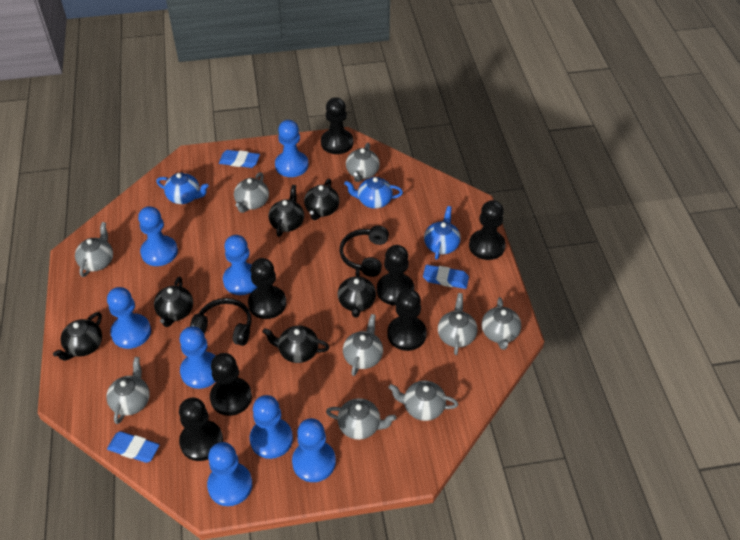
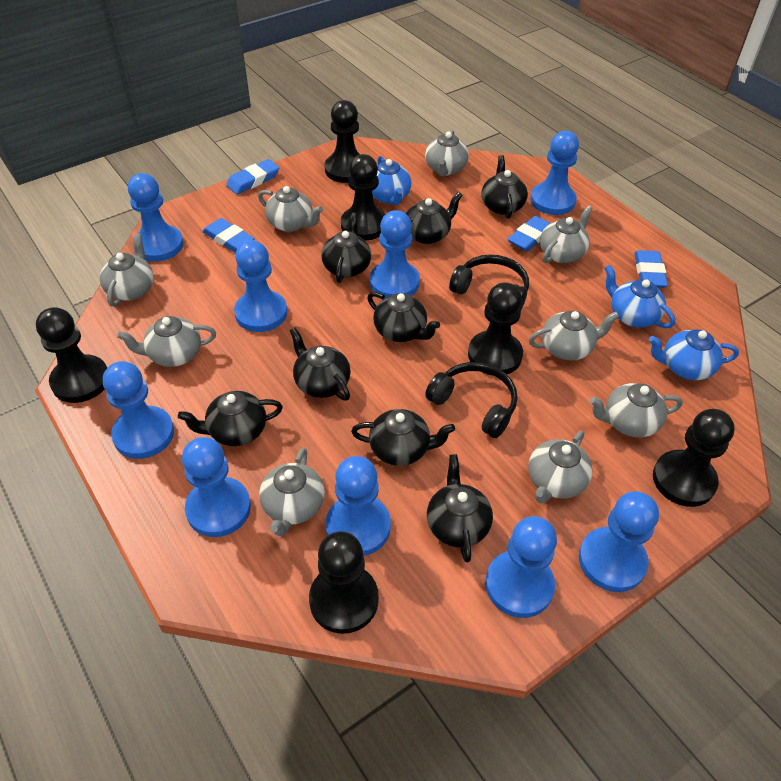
black pawn: 7 -> 6
black teapot: 6 -> 8
blue eraser: 3 -> 4
blue pawn: 8 -> 9

